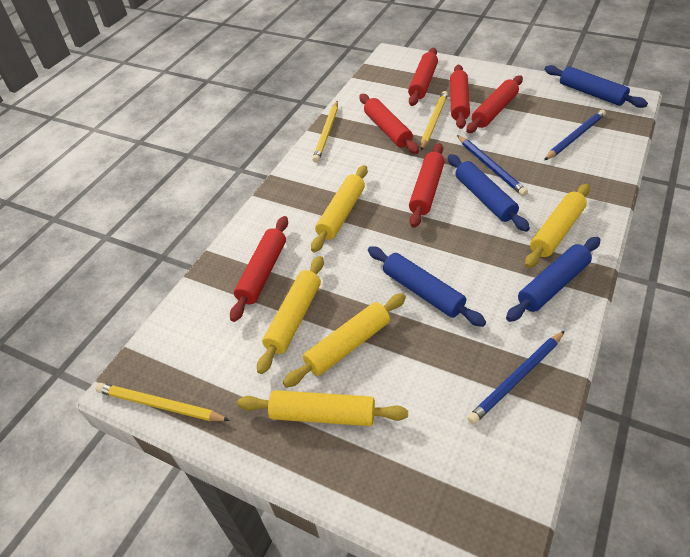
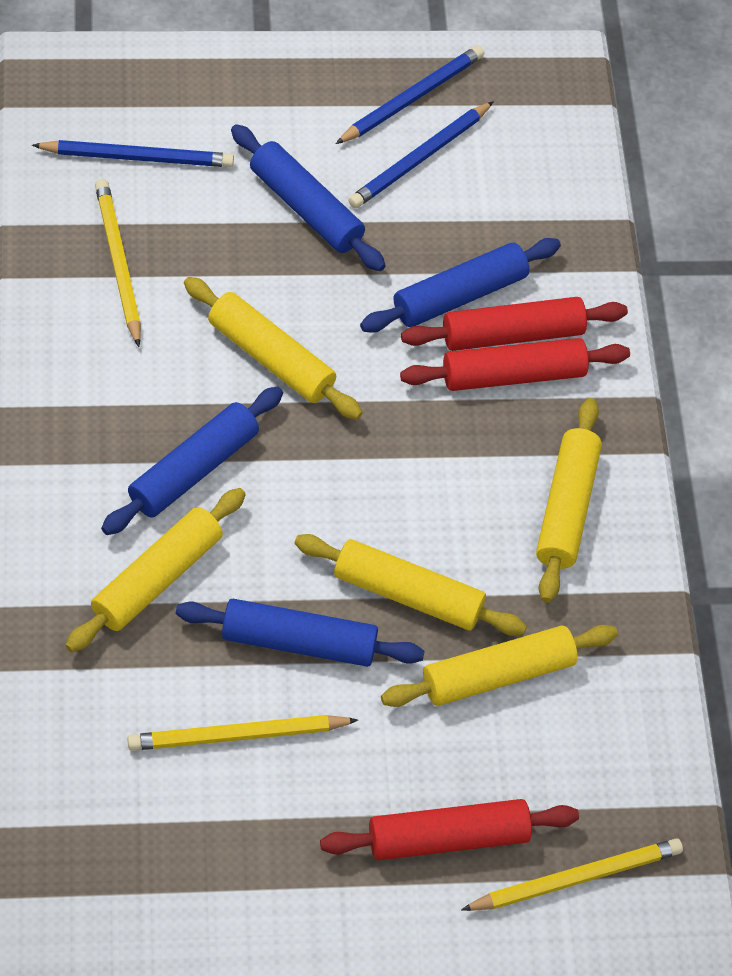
red rolling pin: 6 -> 3

